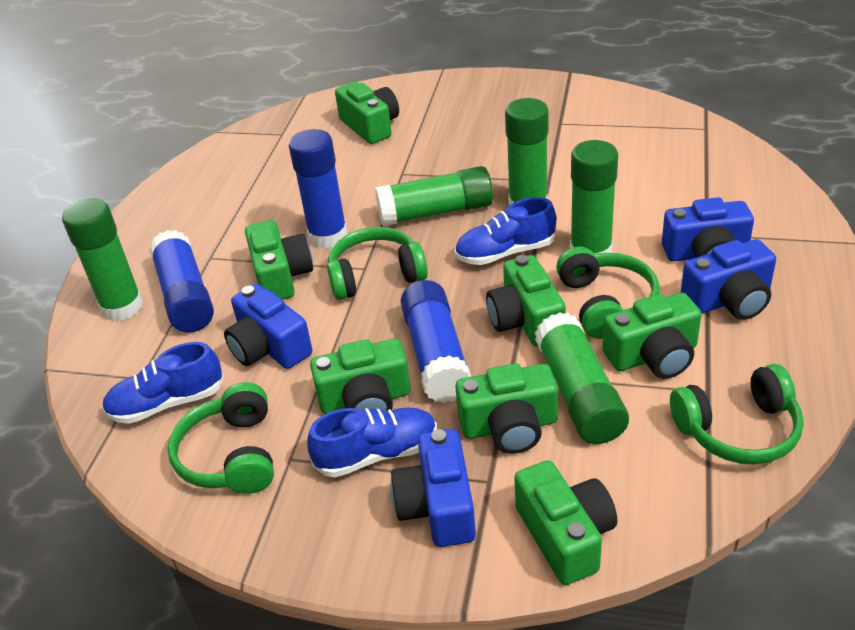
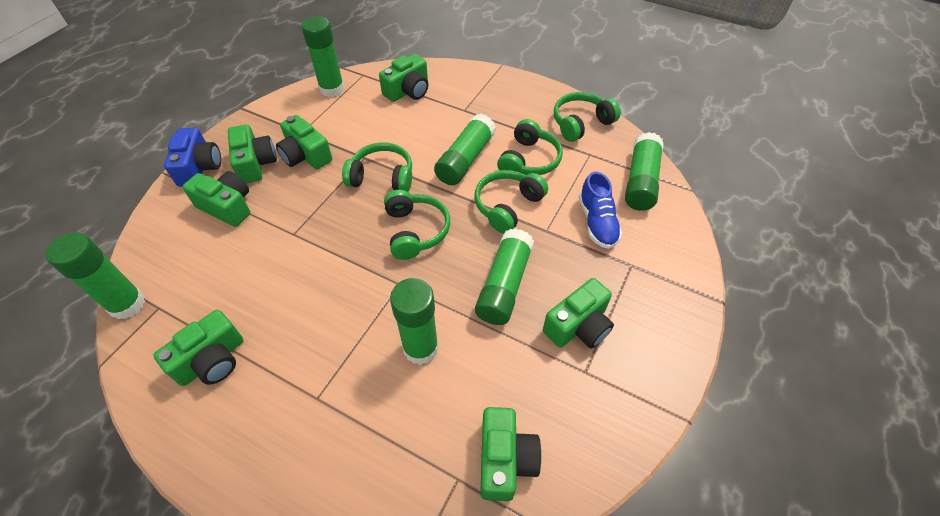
blue camera: 4 -> 1
blue glue stick: 3 -> 0
blue shoe: 3 -> 1
green glue stick: 5 -> 6
green headphones: 4 -> 5

